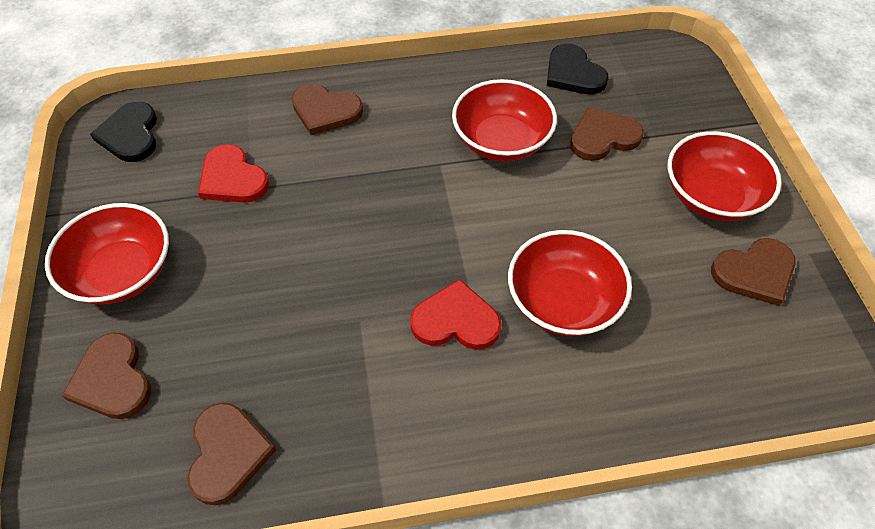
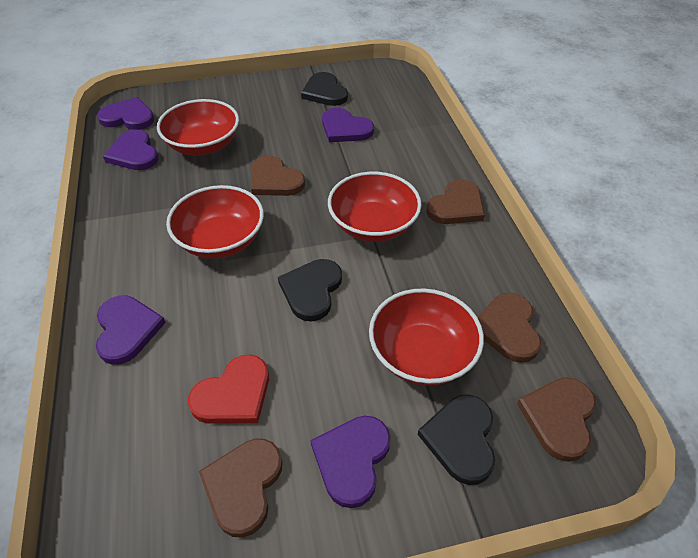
black heart: 2 -> 3
purple heart: 0 -> 5
red heart: 2 -> 1

